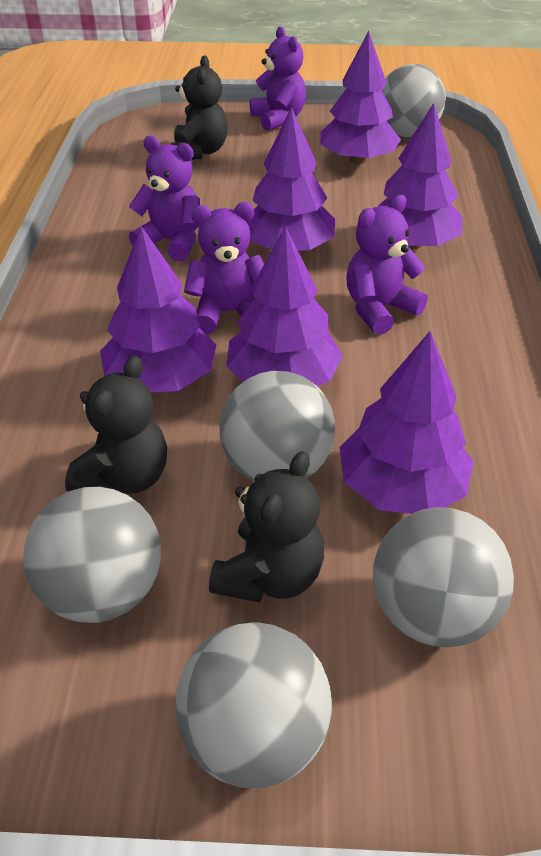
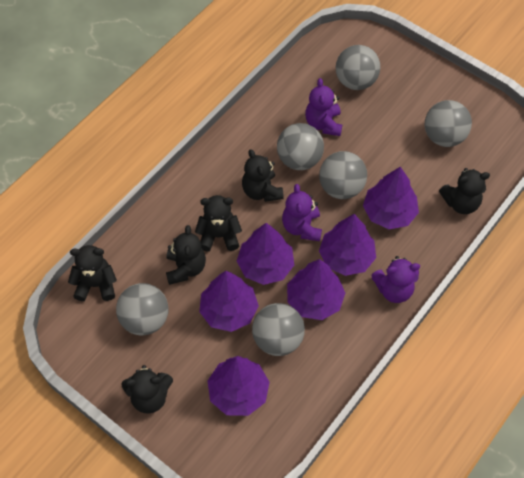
black teddy bear: 3 -> 6
grey ball: 5 -> 6
purple teddy bear: 4 -> 3

